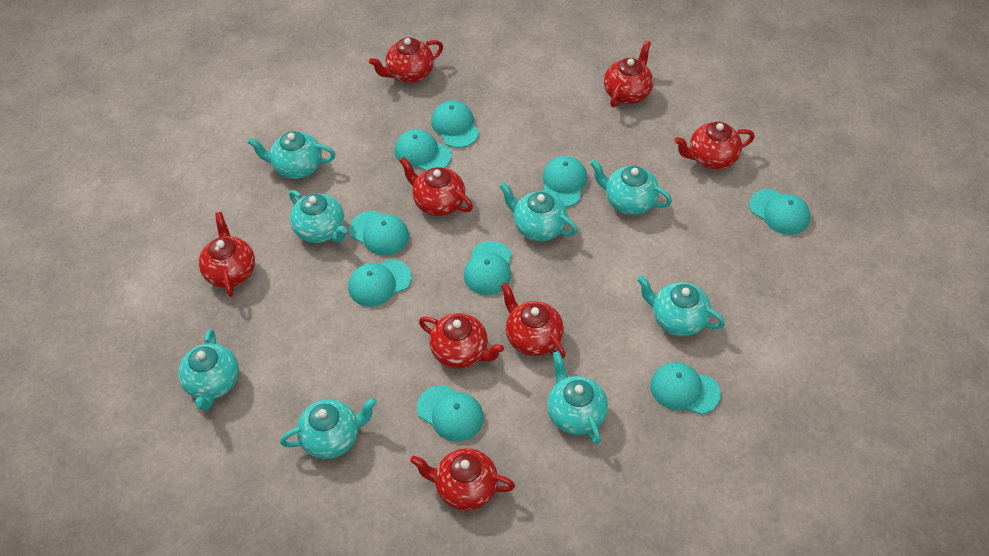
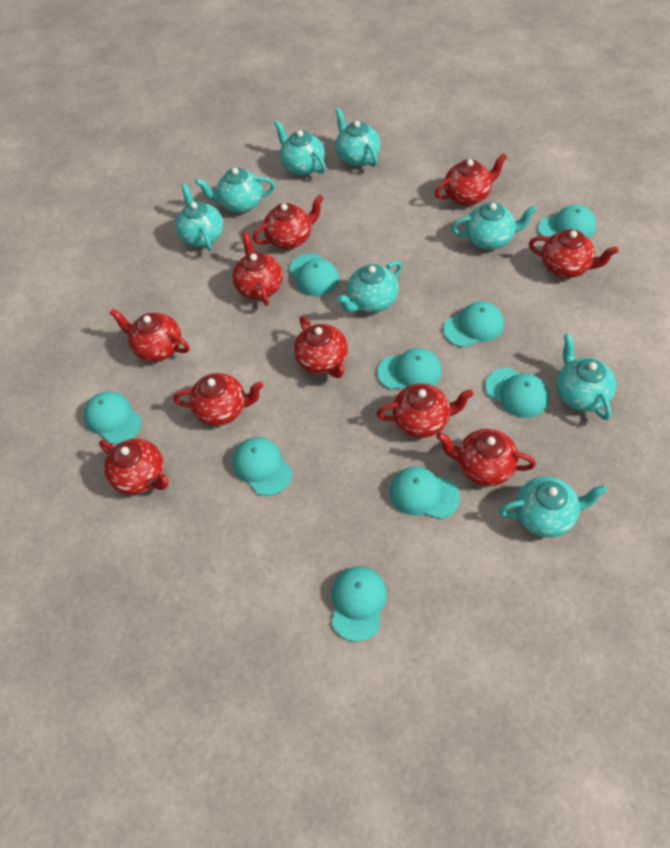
red teapot: 8 -> 10

